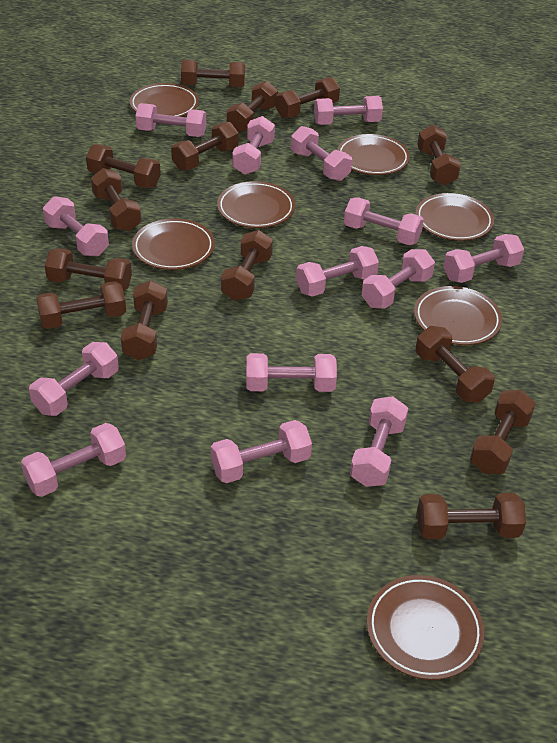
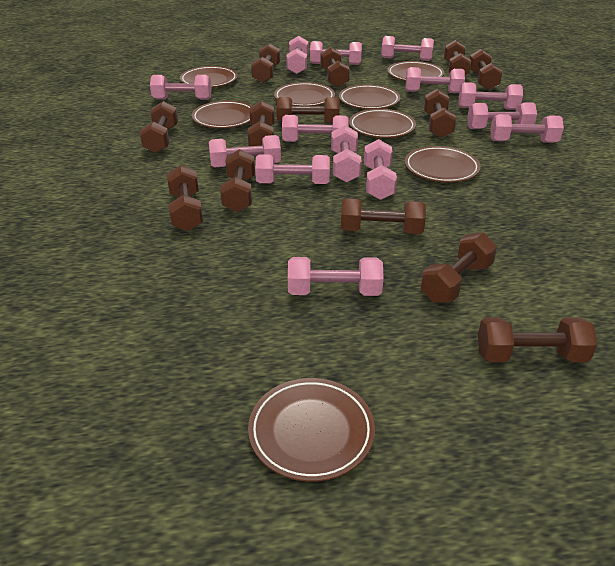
brown dumbbell: 14 -> 13
brown plate: 7 -> 8

